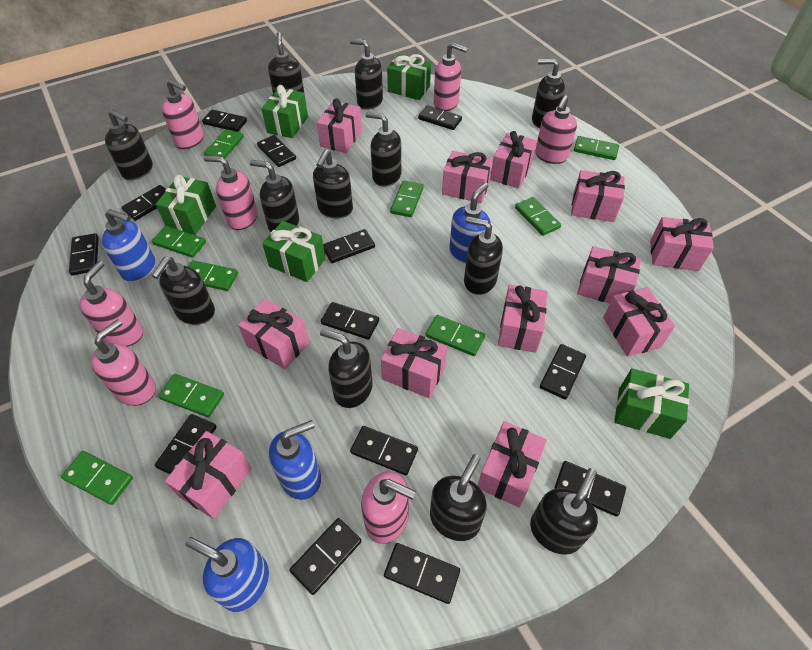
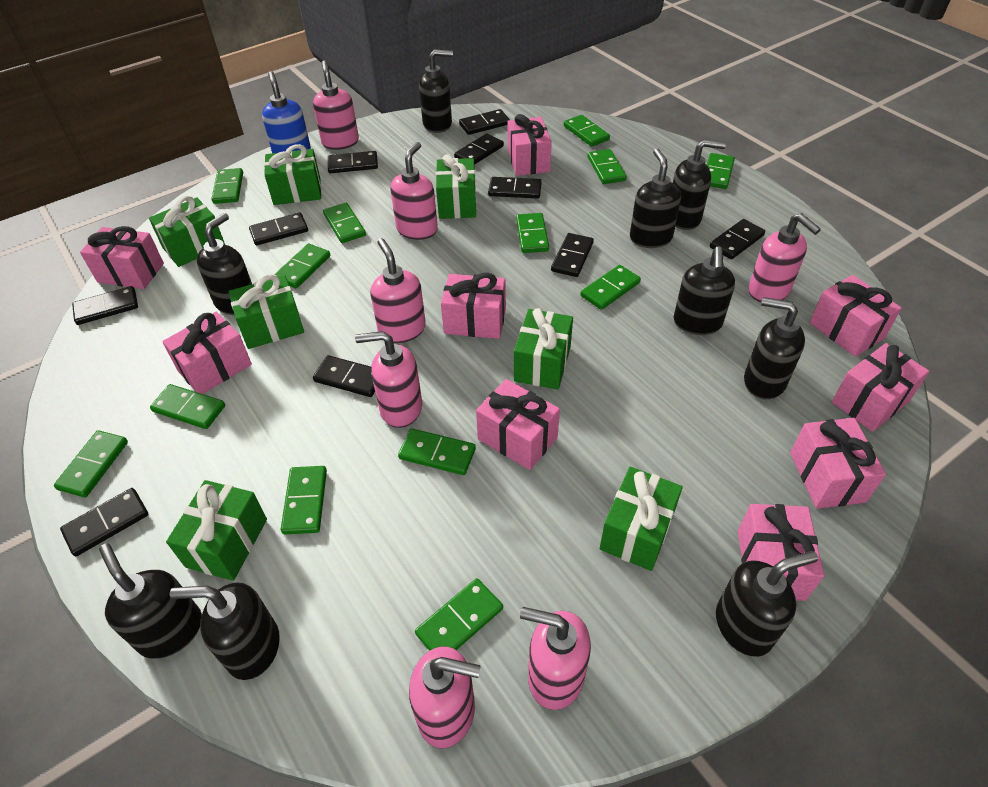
black domino: 13 -> 10
black soap dispenser: 12 -> 9
blue soap dispenser: 4 -> 1
green domino: 9 -> 13
green gift: 5 -> 7
pink gift: 12 -> 9

